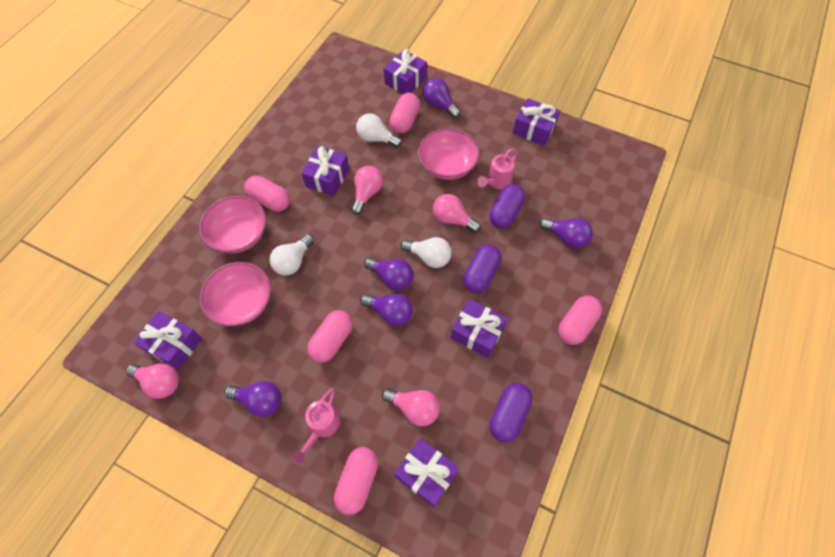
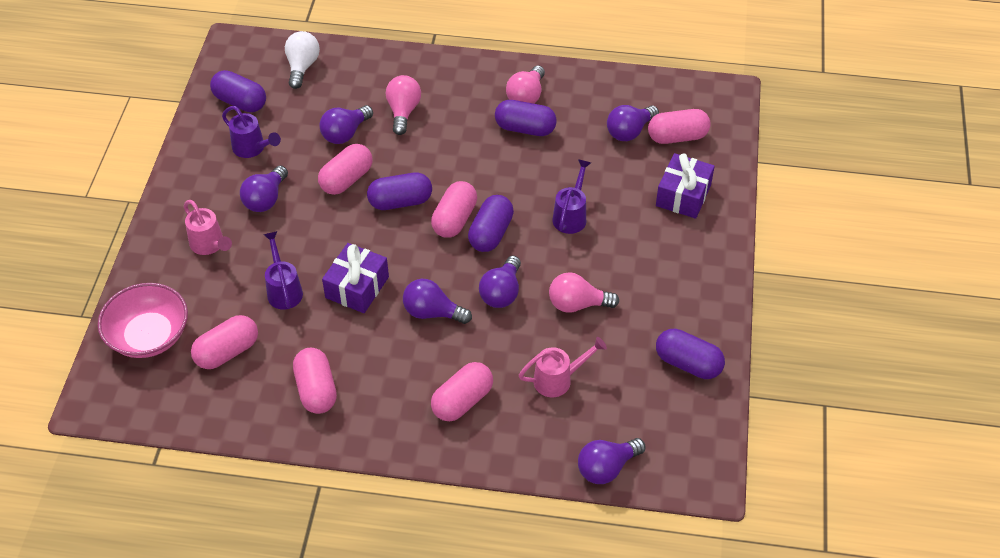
pink bowl: 3 -> 1
pink capsule: 5 -> 6
pink light bulb: 4 -> 3
purple capsule: 3 -> 5
purple gift: 6 -> 2
purple light bulb: 5 -> 6
purple watering can: 0 -> 3
white light bulb: 3 -> 1

